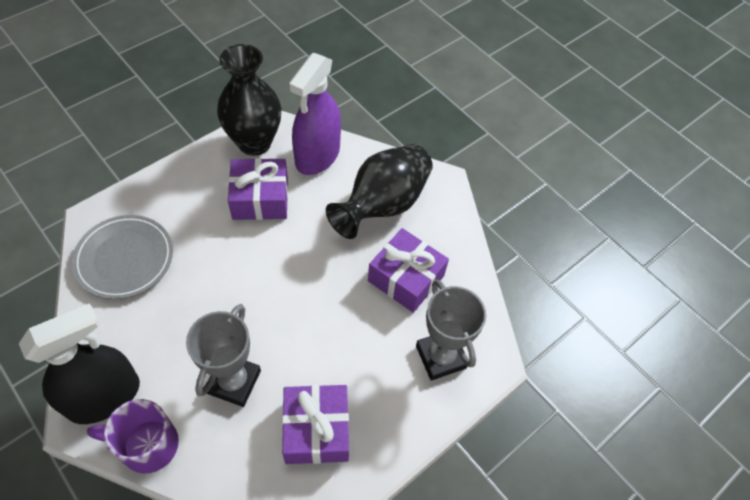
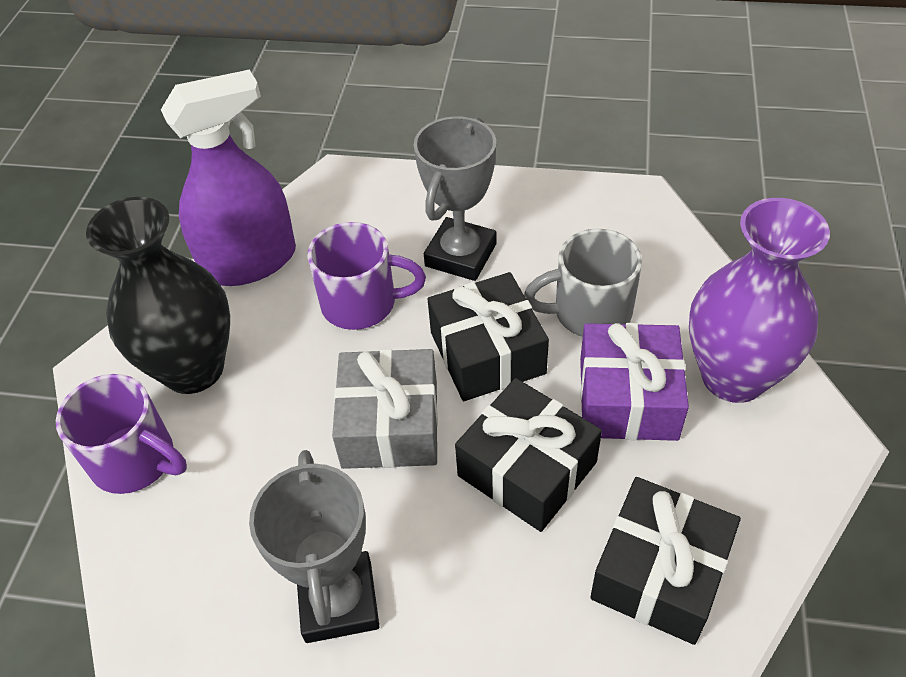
black gift: 0 -> 3
black spray bottle: 1 -> 0
black vase: 2 -> 1
grey gift: 0 -> 1
grey mug: 0 -> 1
grey plate: 1 -> 0
purple gift: 3 -> 1
purple mug: 1 -> 2
purple vase: 0 -> 1

